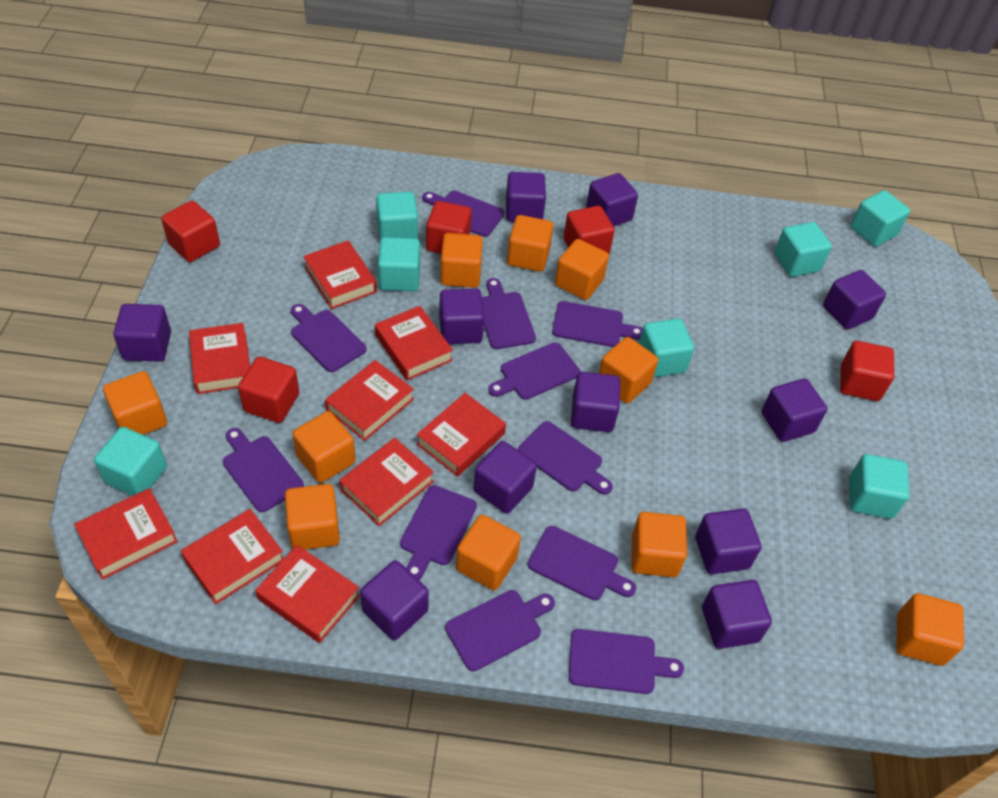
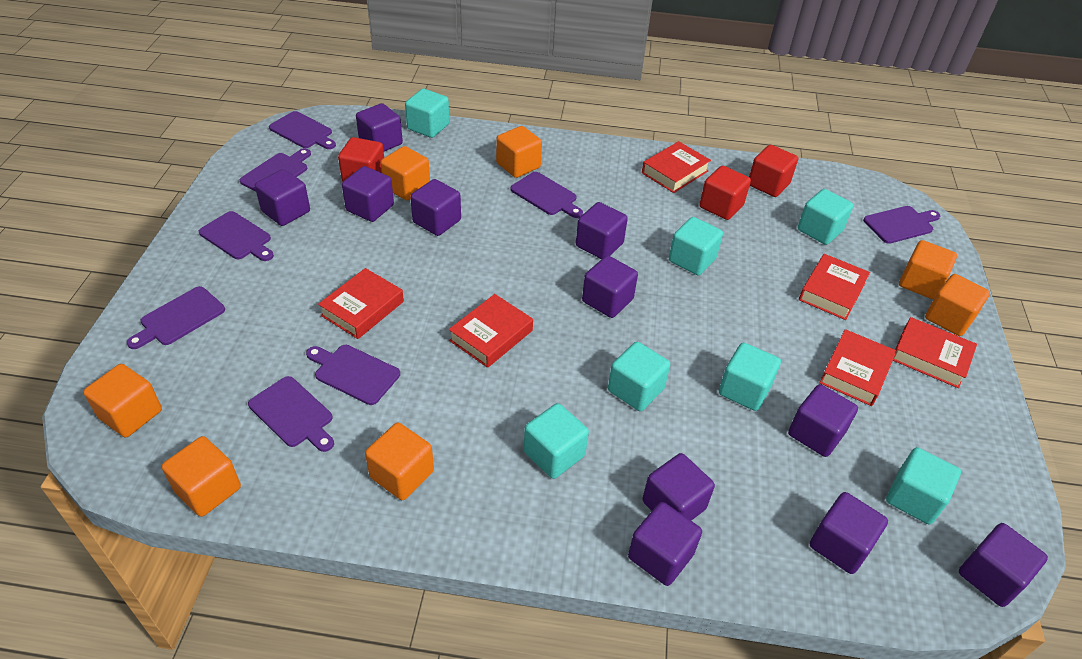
orange cube: 10 -> 7
purple cutting board: 11 -> 8
red book: 9 -> 6
red cube: 5 -> 3

